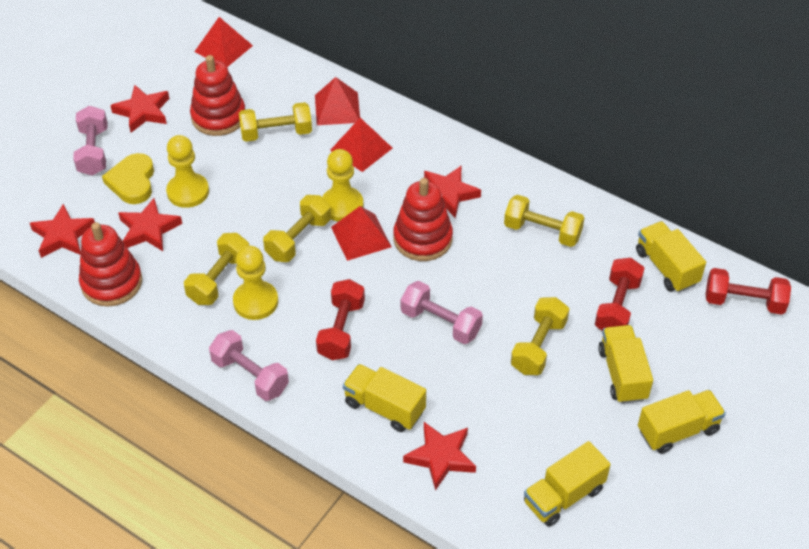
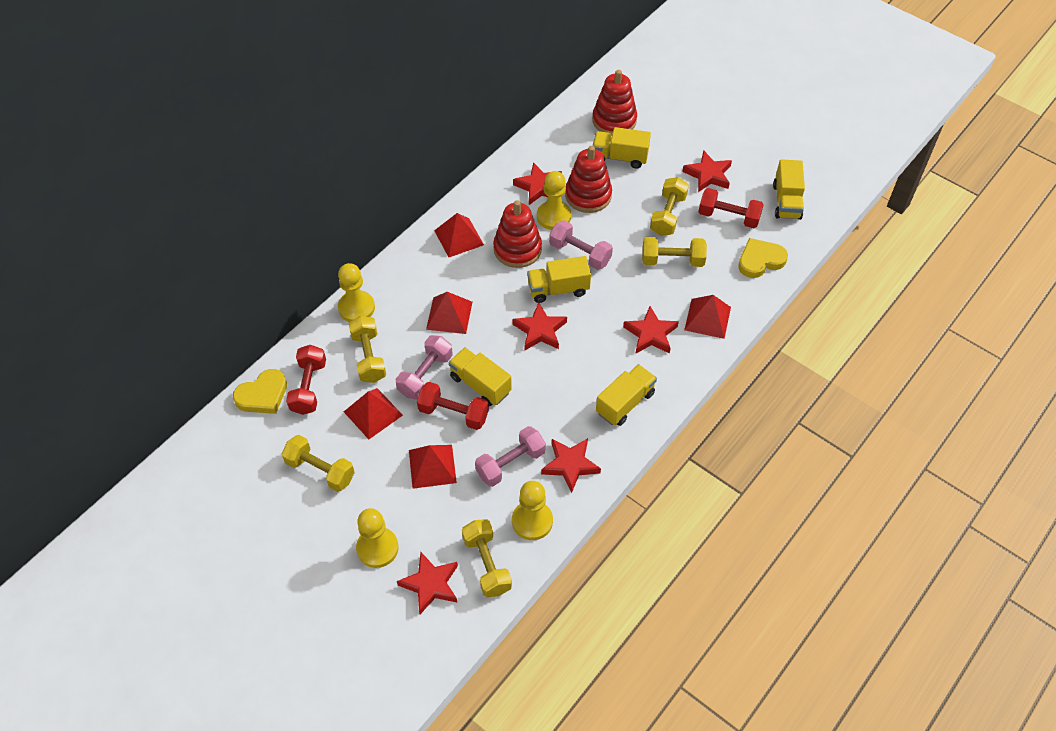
red pyramid: 4 -> 5
red star: 5 -> 6
yellow heart: 1 -> 2
yellow pawn: 3 -> 4

